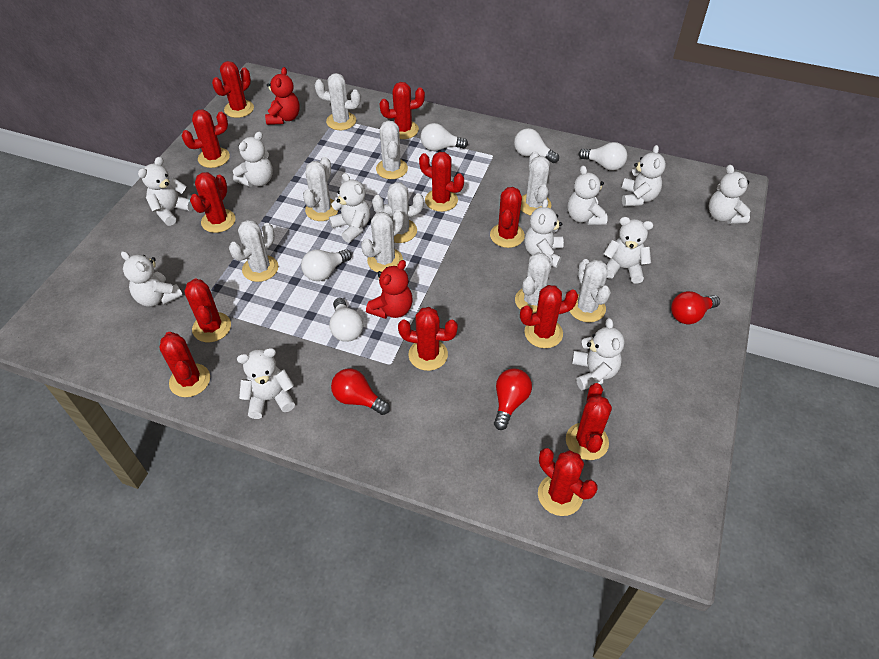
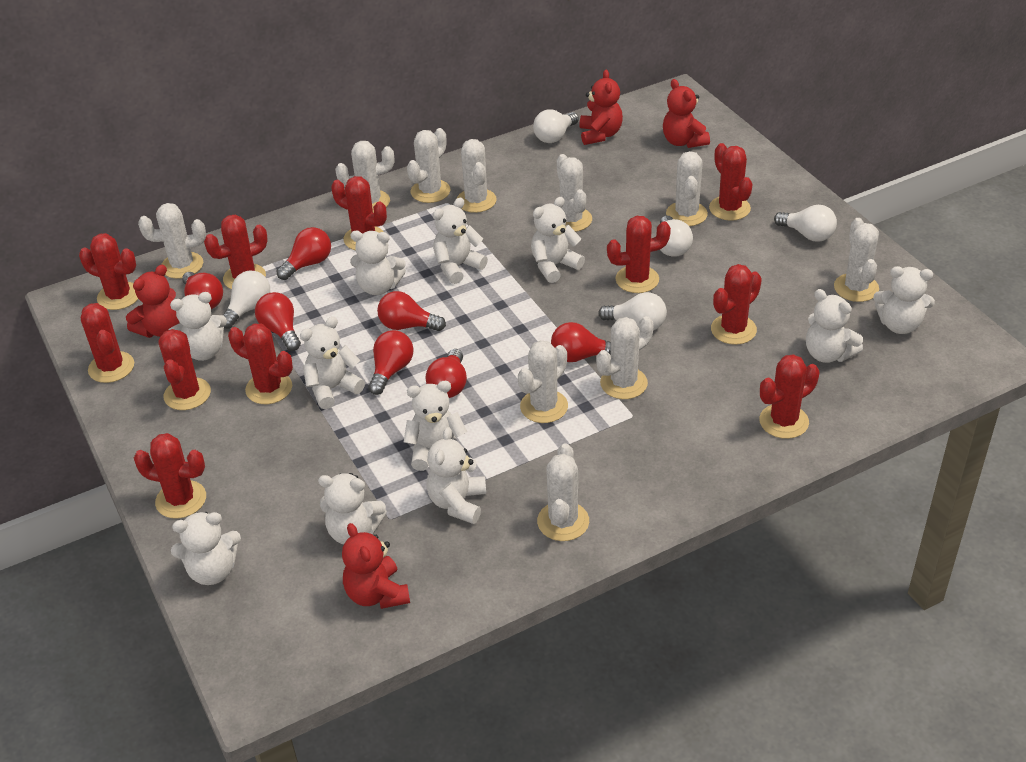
red cactus: 12 -> 11
red light bulb: 3 -> 7
red teddy bear: 2 -> 4
white cactus: 9 -> 10

